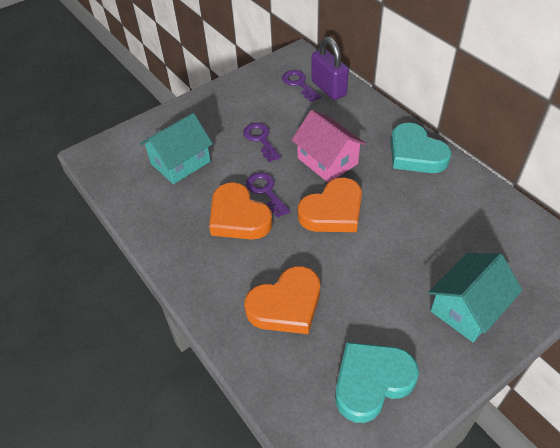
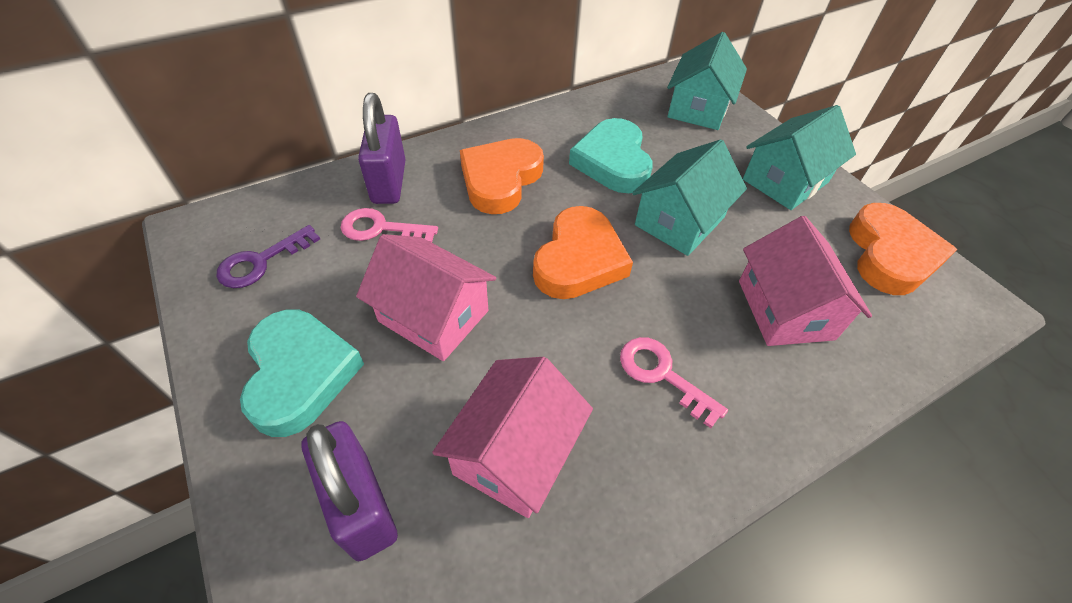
pink house: 1 -> 3
pink key: 0 -> 2
purple key: 3 -> 1
purple padlock: 1 -> 2
turquoise house: 2 -> 3

